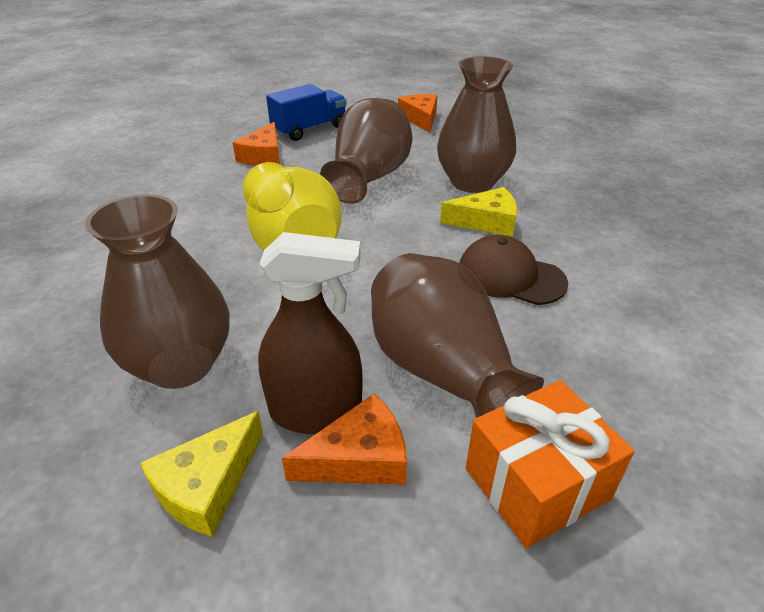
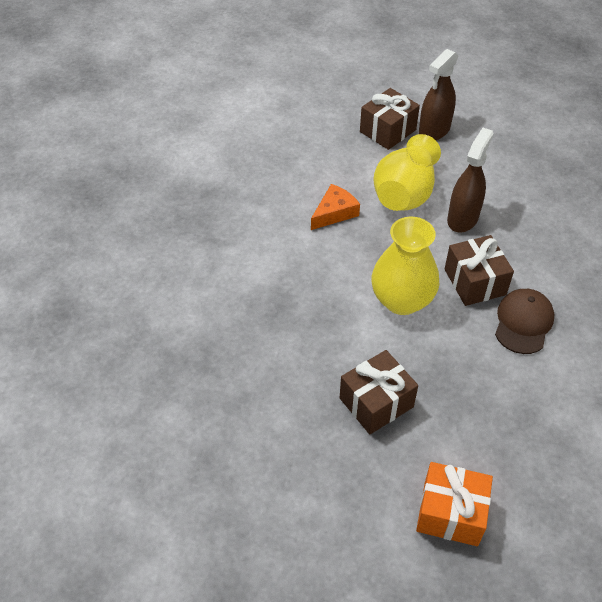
blue truck: 1 -> 0
brown gift: 0 -> 3
brown spray bottle: 1 -> 2
brown vase: 4 -> 0
orange cheese: 3 -> 1
yellow cheese: 2 -> 0
yellow vase: 1 -> 2

